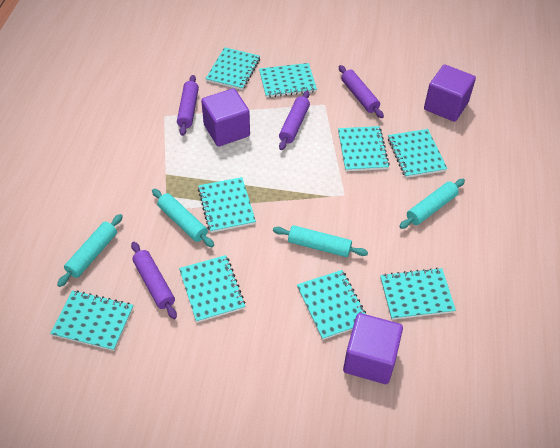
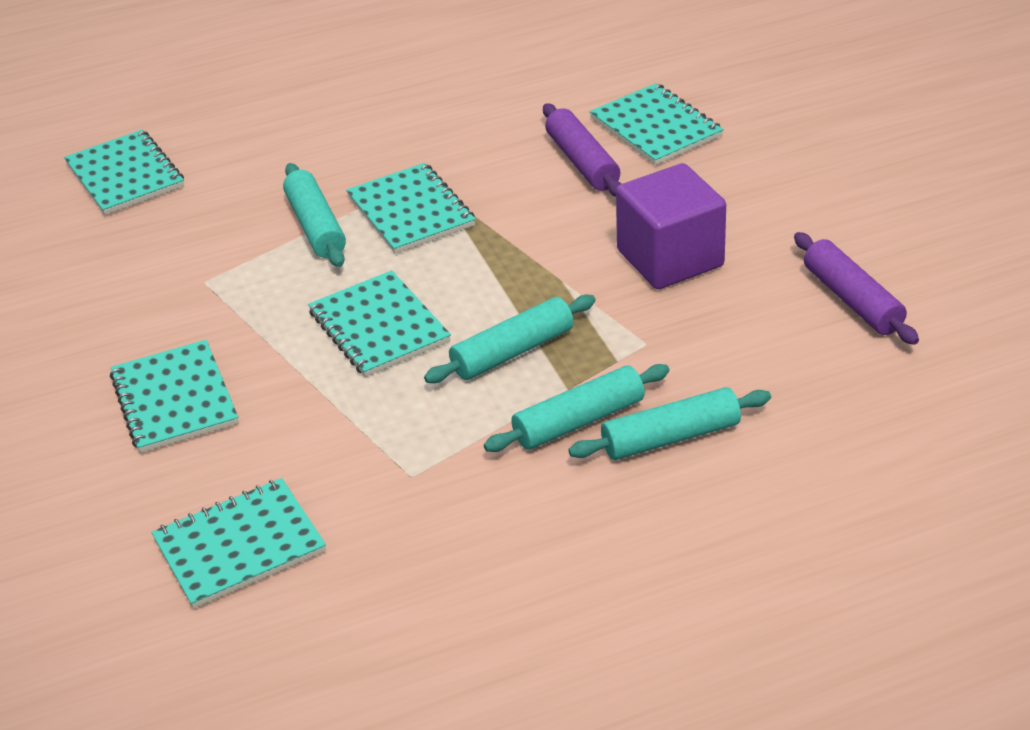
purple cube: 3 -> 1
purple rolling pin: 4 -> 2
turquoise notebook: 9 -> 6

